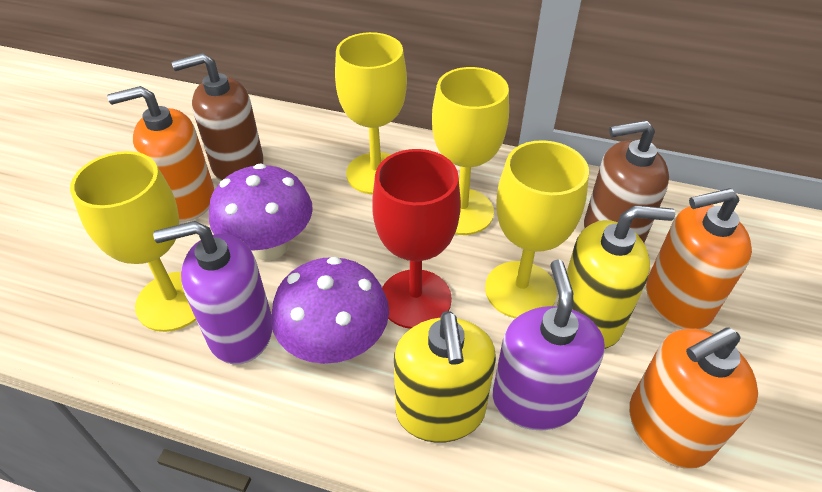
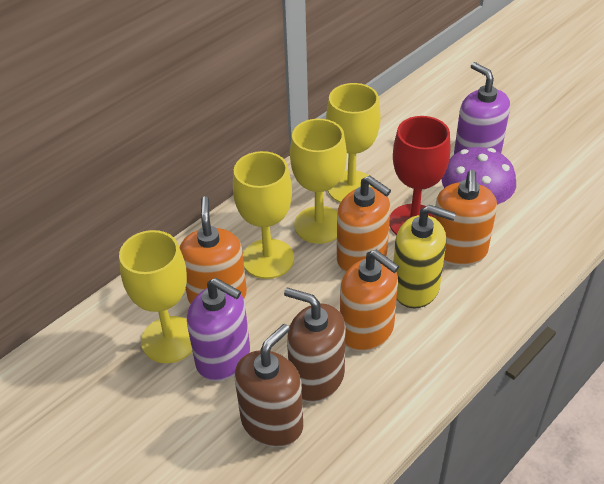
orange soap dispenser: 3 -> 4
purple mushroom: 2 -> 1
yellow soap dispenser: 2 -> 1

